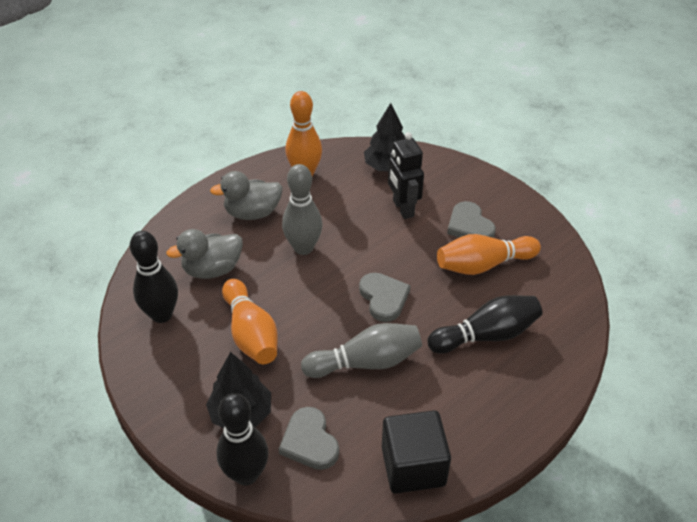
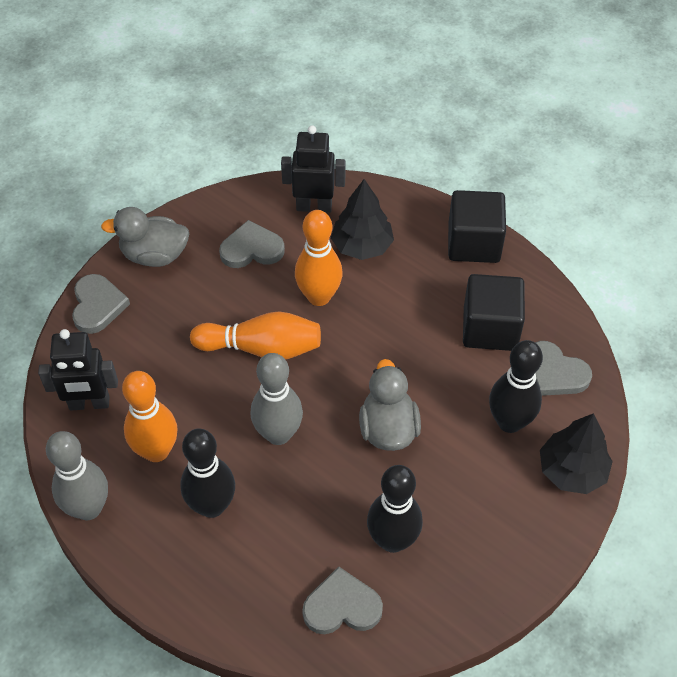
black cube: 1 -> 2
black robot: 1 -> 2
grey heart: 3 -> 4

